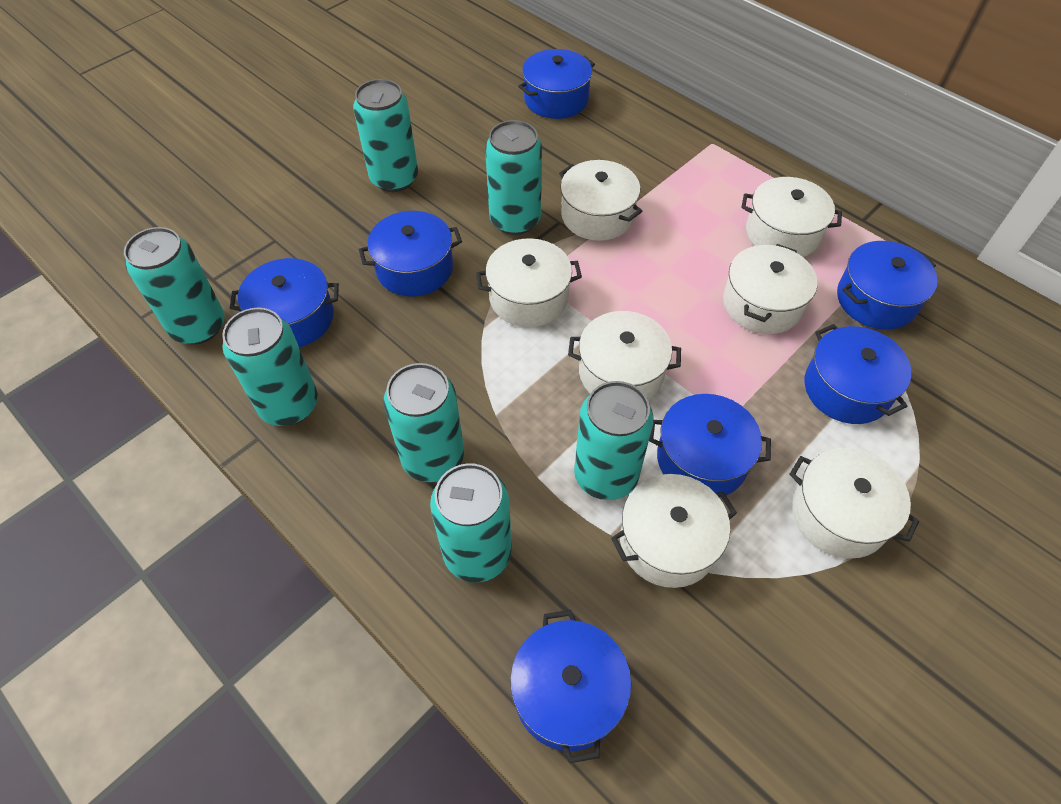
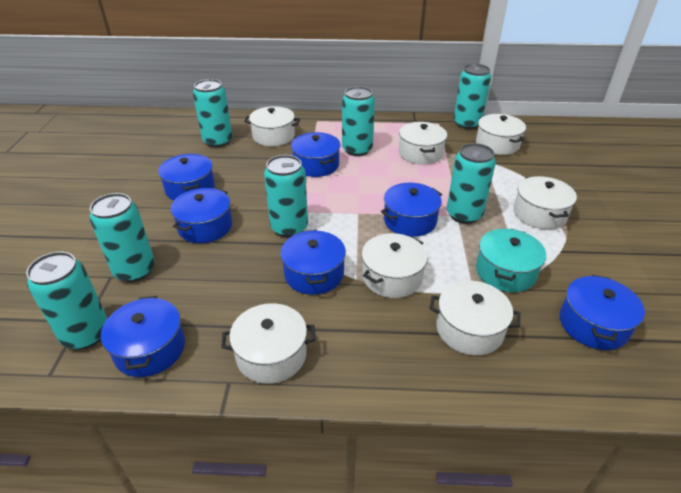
turquoise pot: 0 -> 1

